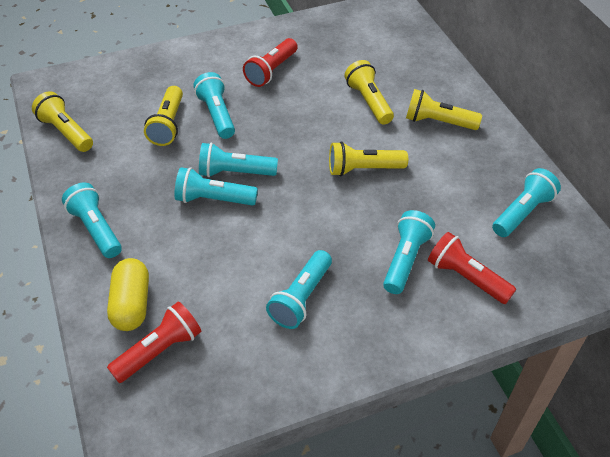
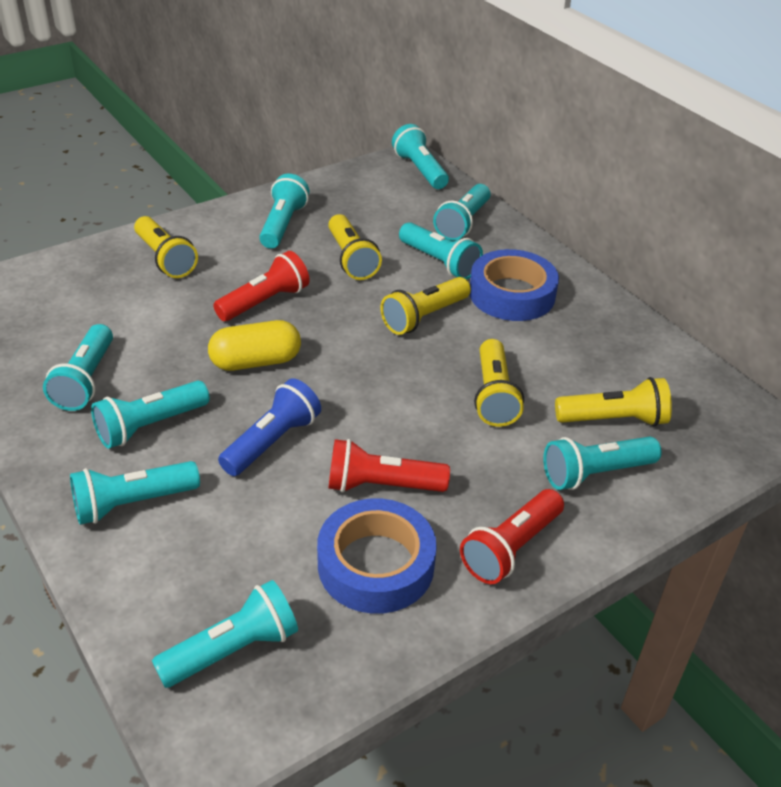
blue flashlight: 0 -> 1
blue tape: 0 -> 2
turquoise flashlight: 7 -> 9

